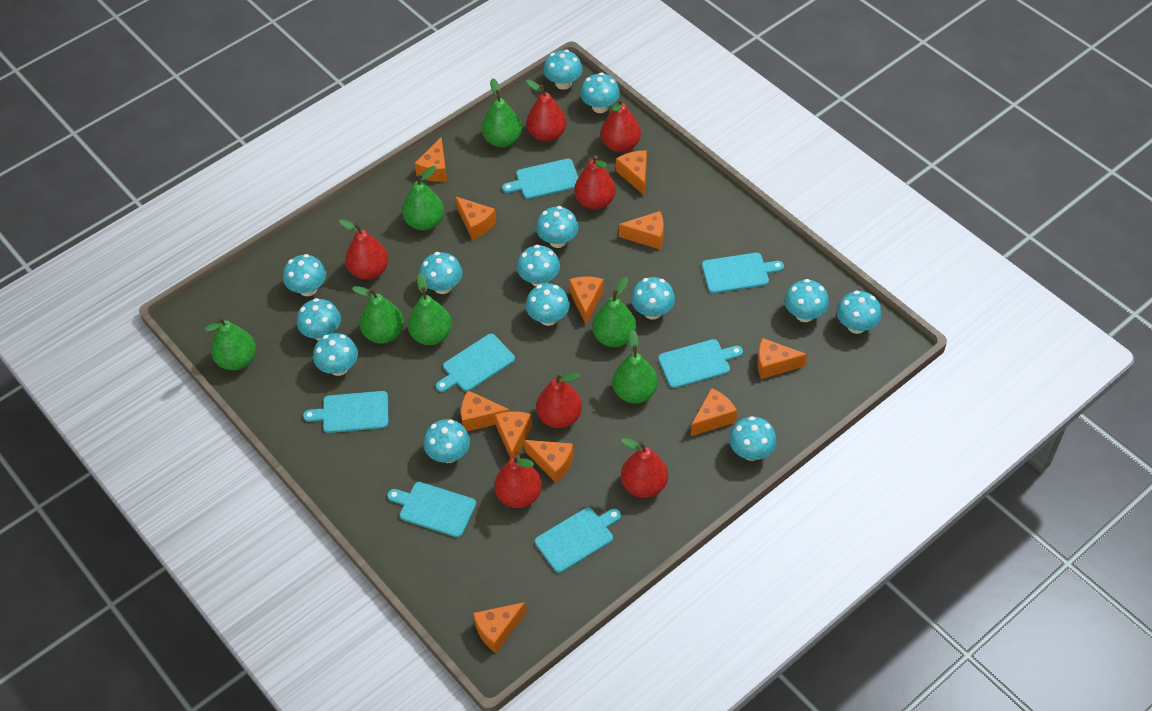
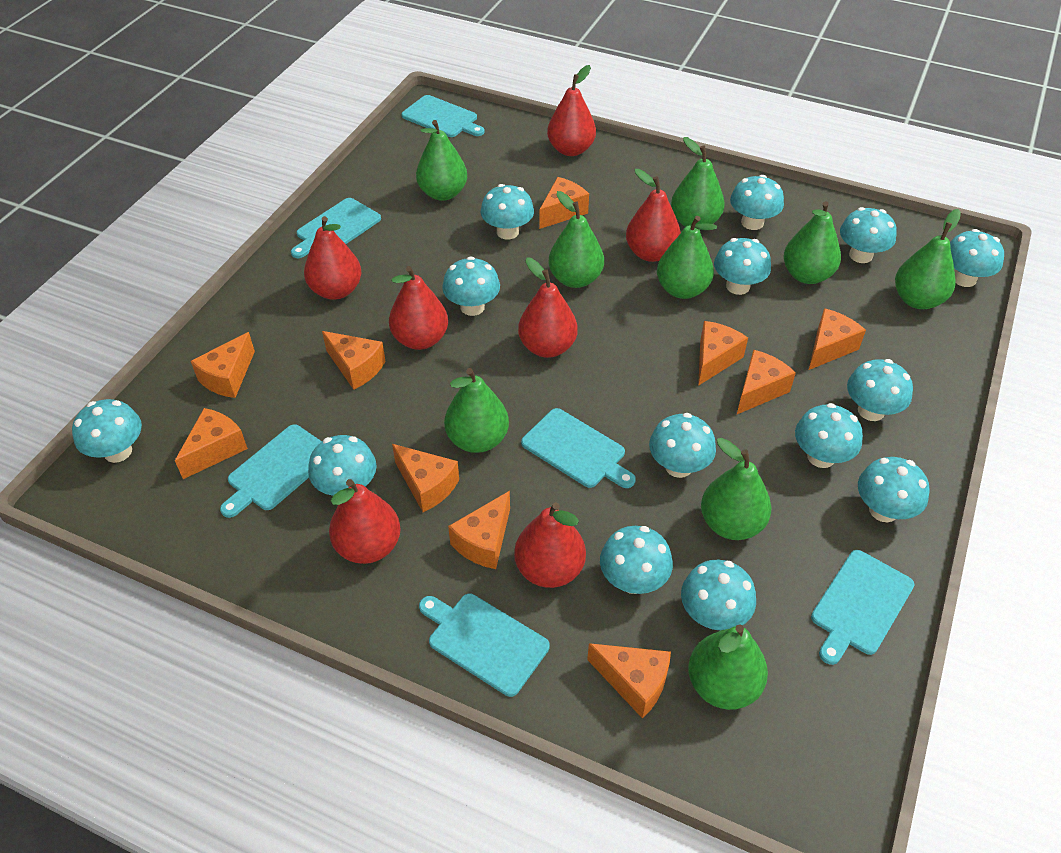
green pear: 7 -> 9
orange cheese: 11 -> 10
turquoise cutting board: 7 -> 6

